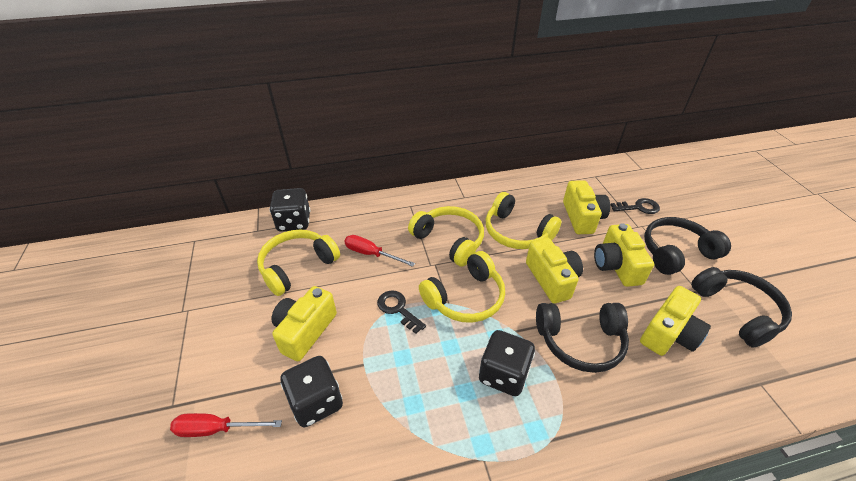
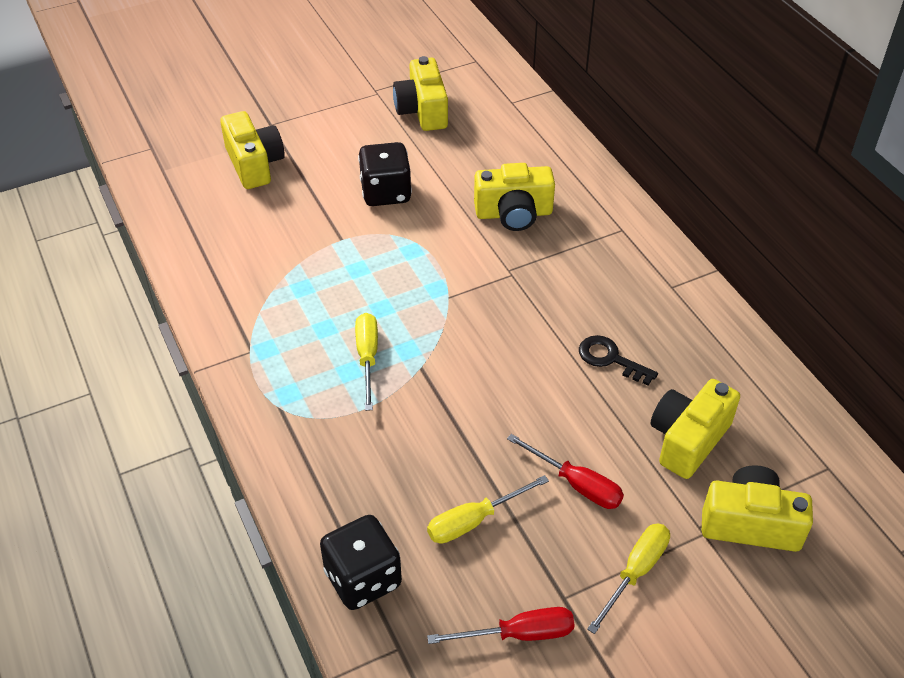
black dice: 3 -> 2
black headphones: 3 -> 0
black key: 2 -> 1
yellow headphones: 4 -> 0
yellow screwdriver: 0 -> 3

